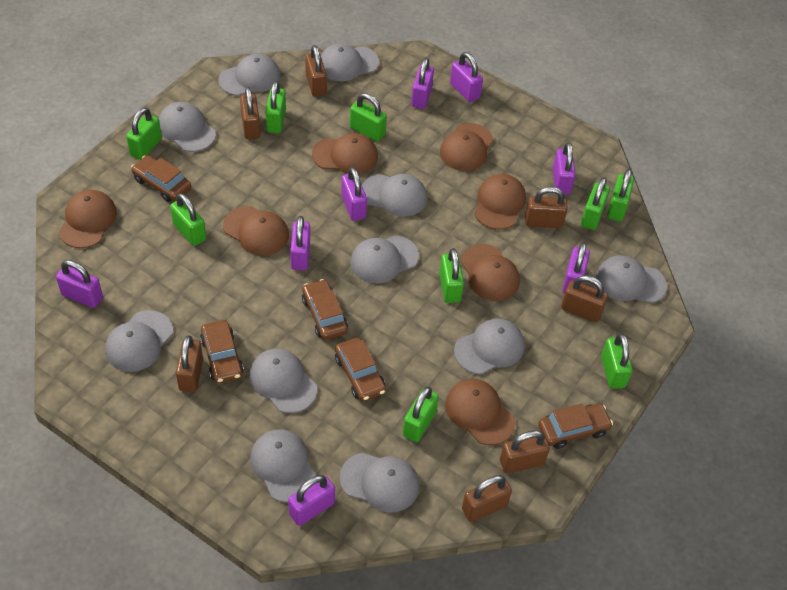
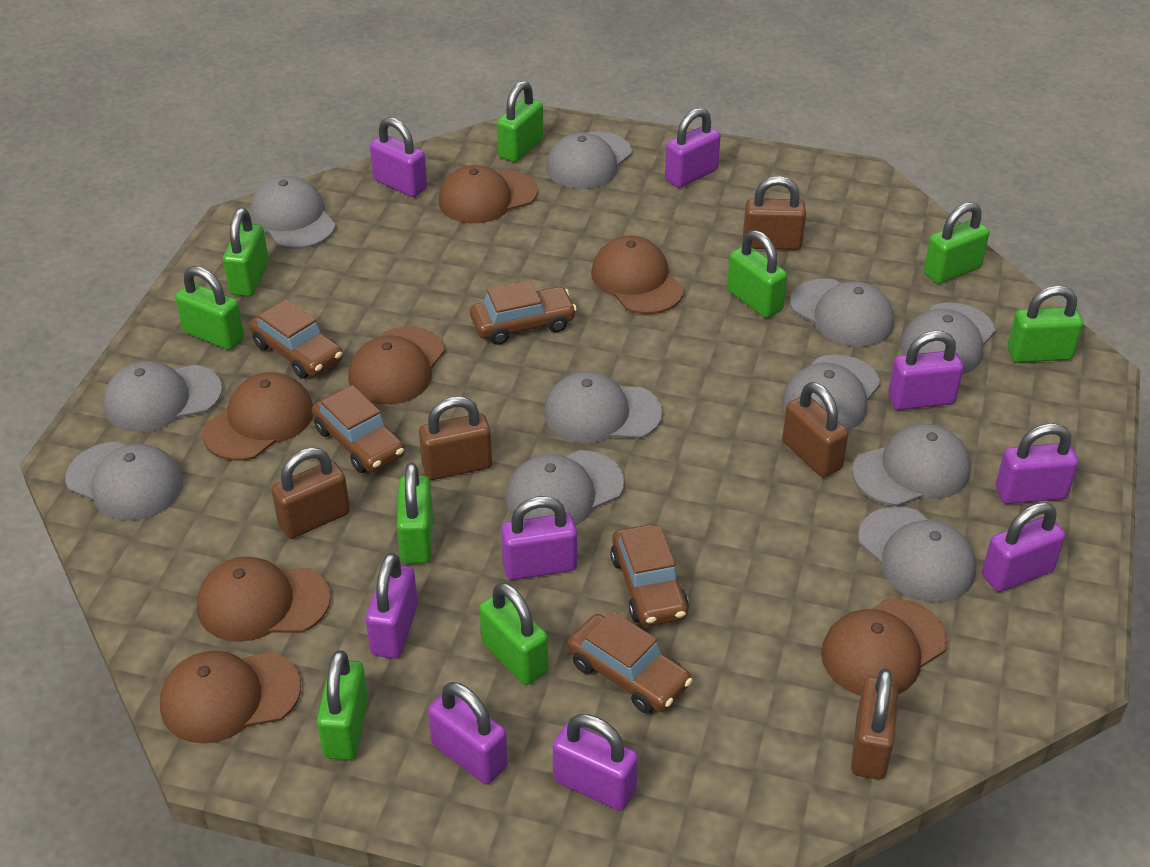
brown padlock: 7 -> 5
purple padlock: 8 -> 9

